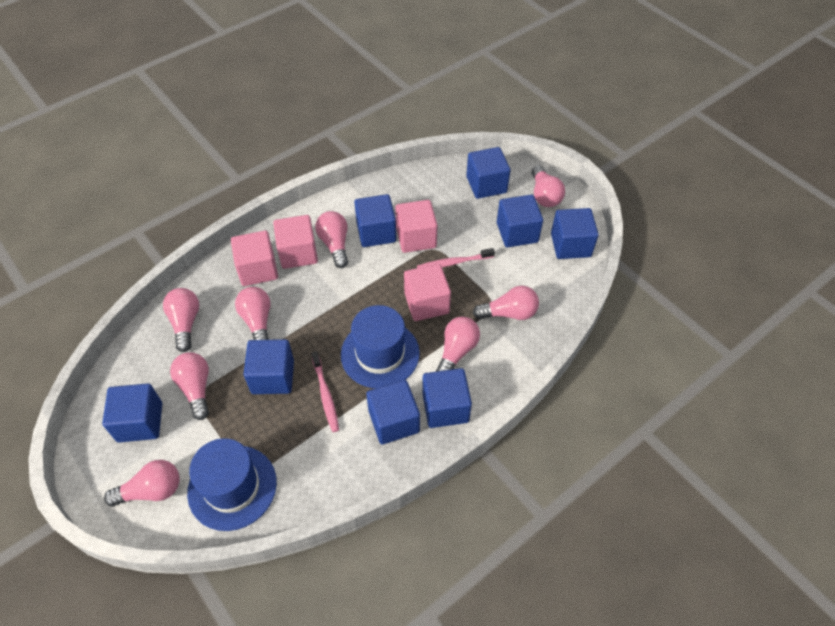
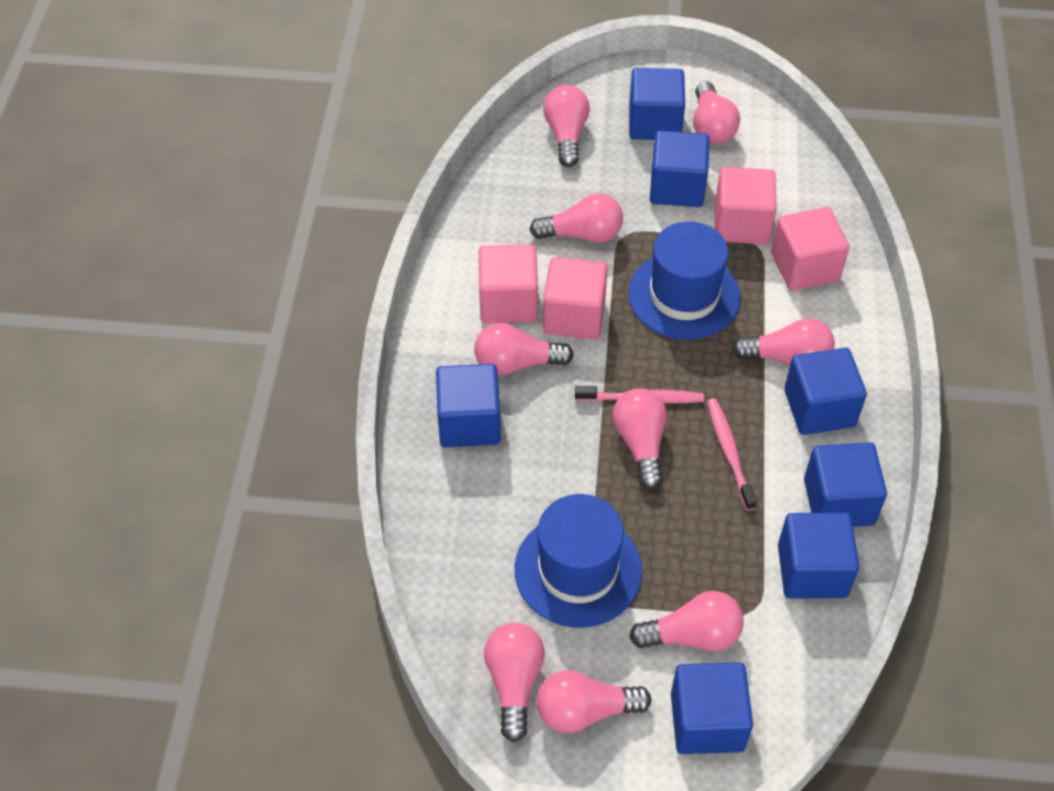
blue cube: 8 -> 7
pink light bulb: 8 -> 9

